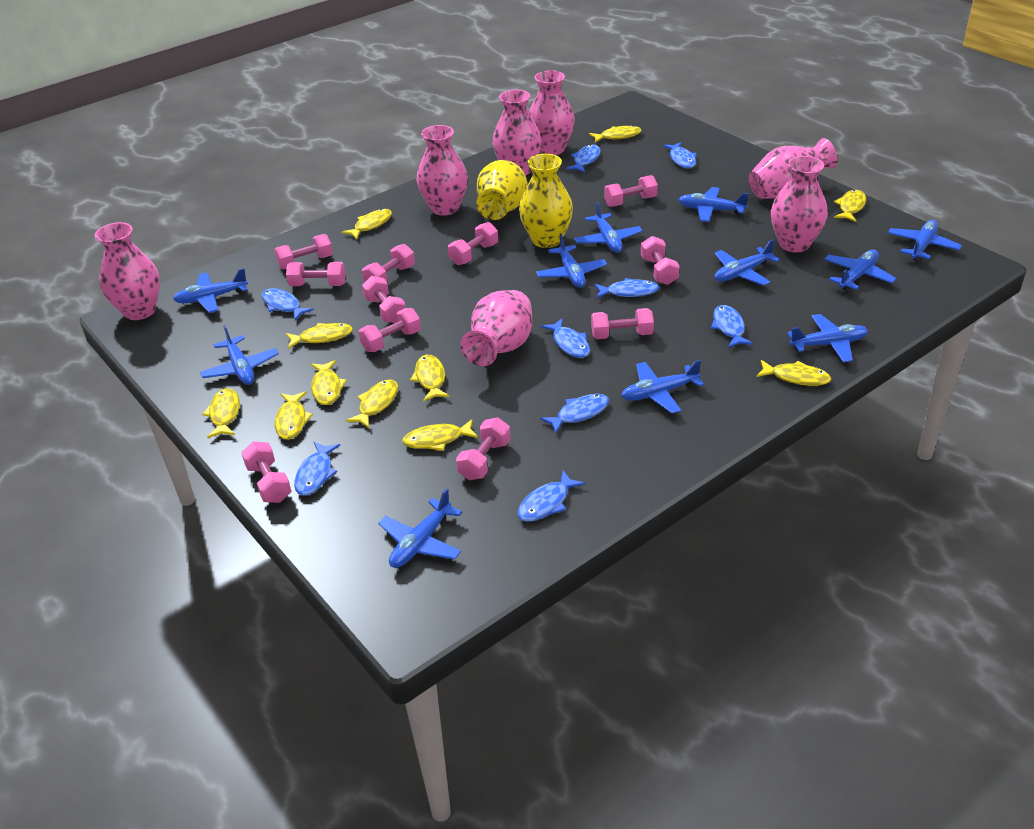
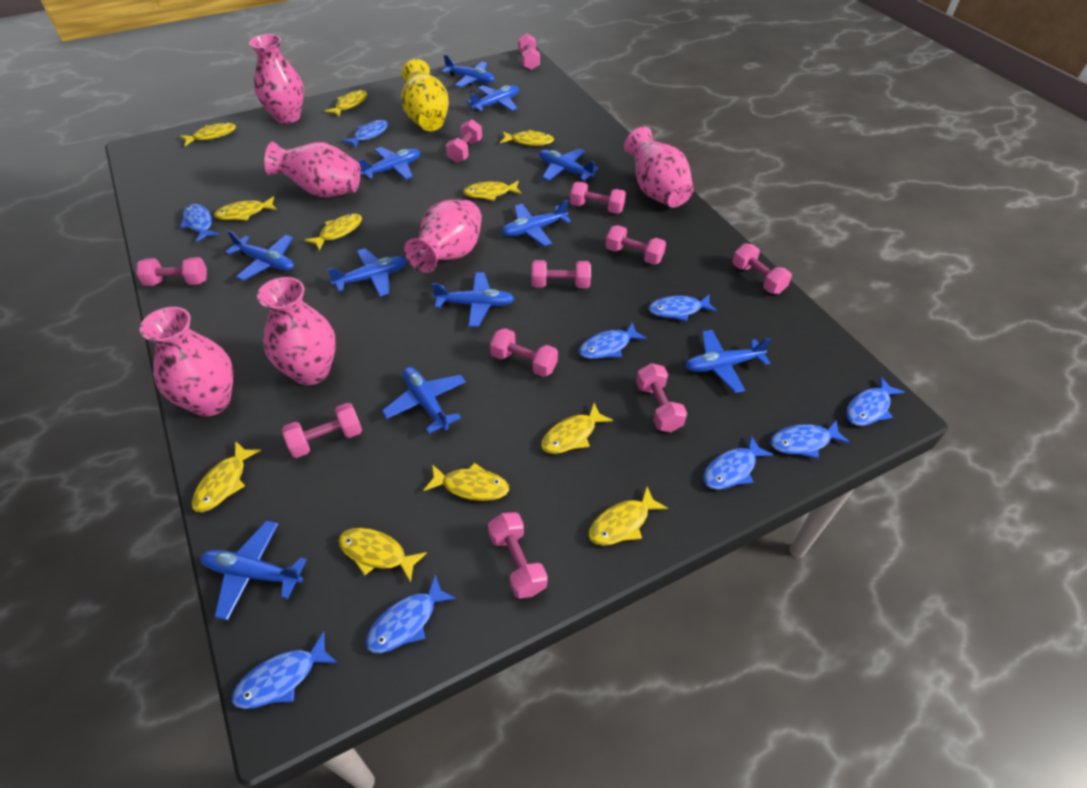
pink vase: 7 -> 6
yellow vase: 2 -> 1

